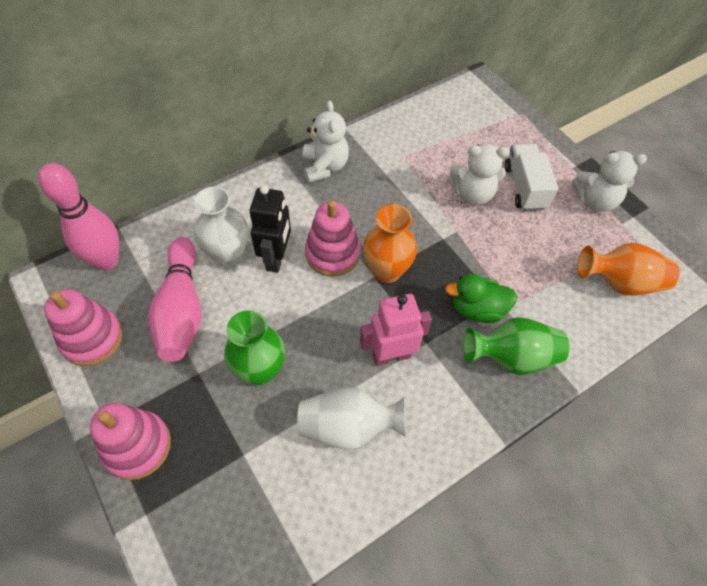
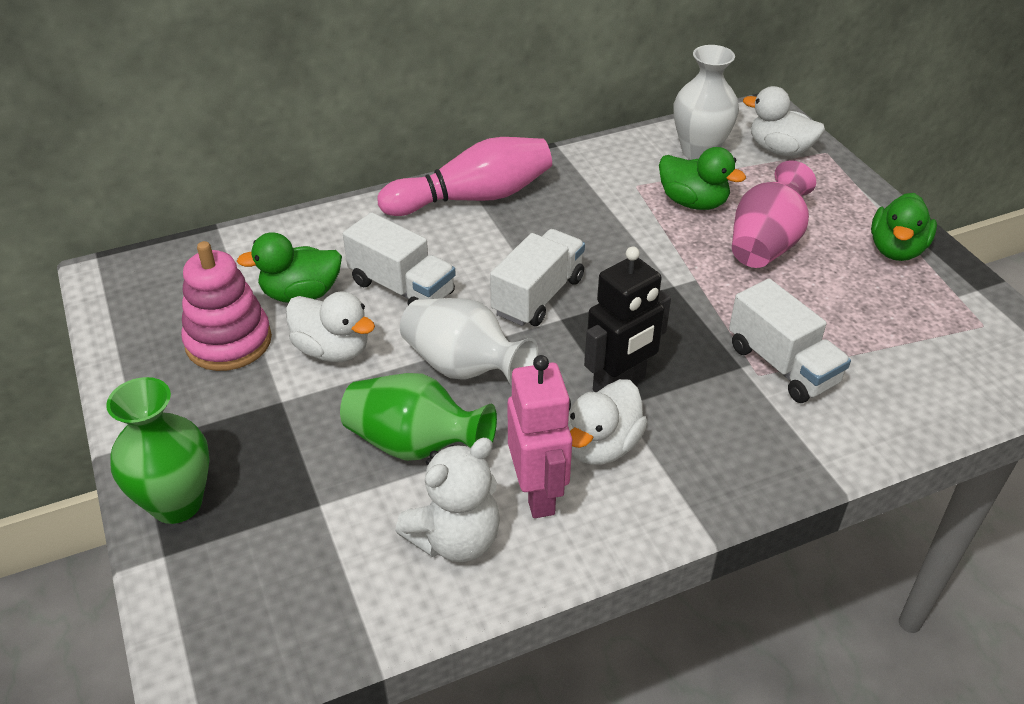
green duck: 1 -> 3
orange vase: 2 -> 0
pink bowling pin: 2 -> 1
pink stacking toy: 3 -> 1
pink vase: 0 -> 1
white duck: 0 -> 3
white teddy bear: 3 -> 1
white truck: 1 -> 3

